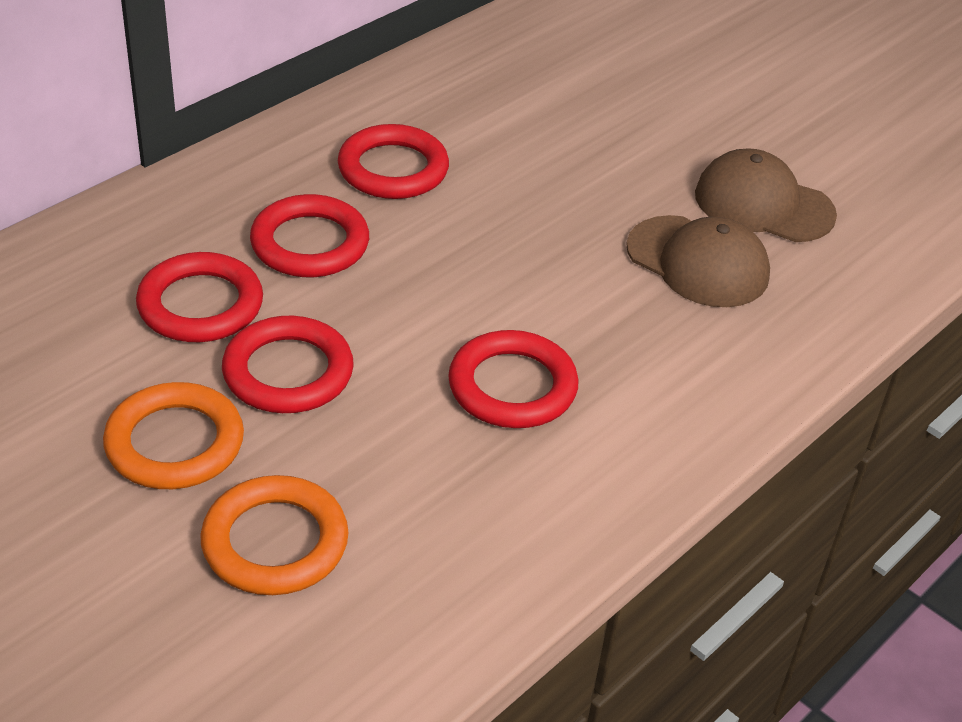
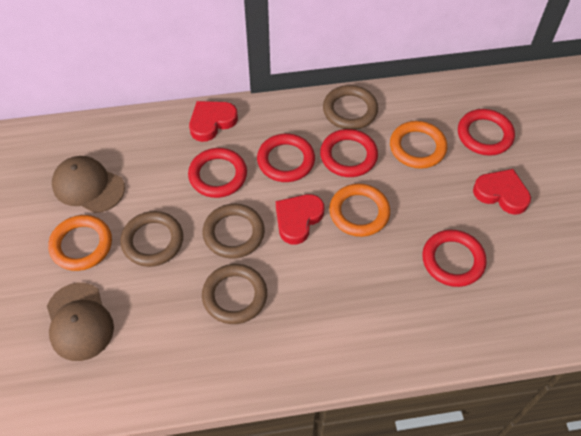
brown ring: 0 -> 4
orange ring: 2 -> 3
red heart: 0 -> 3

